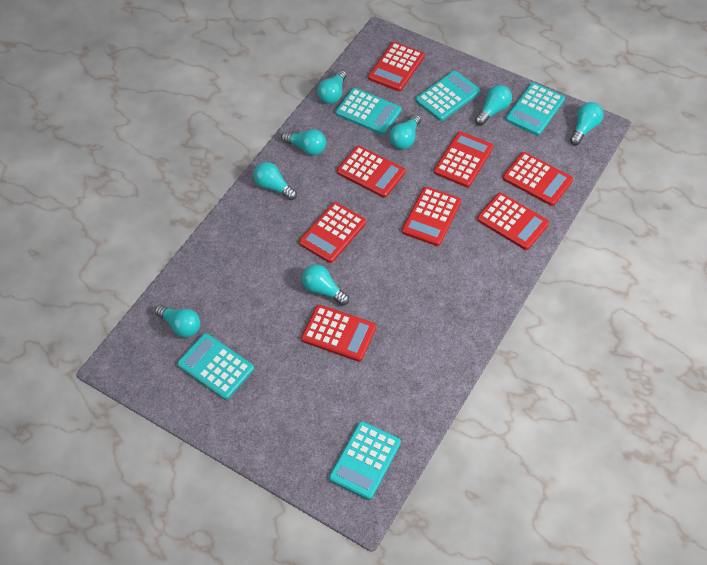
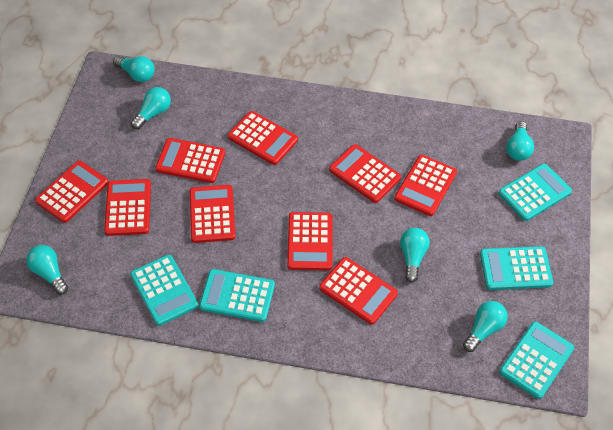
red calculator: 8 -> 9
turquoise light bulb: 8 -> 6

